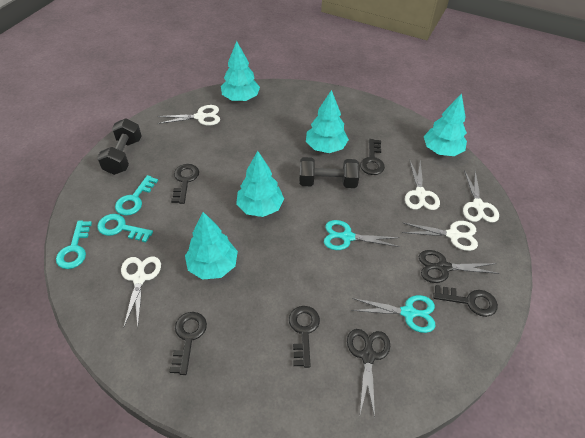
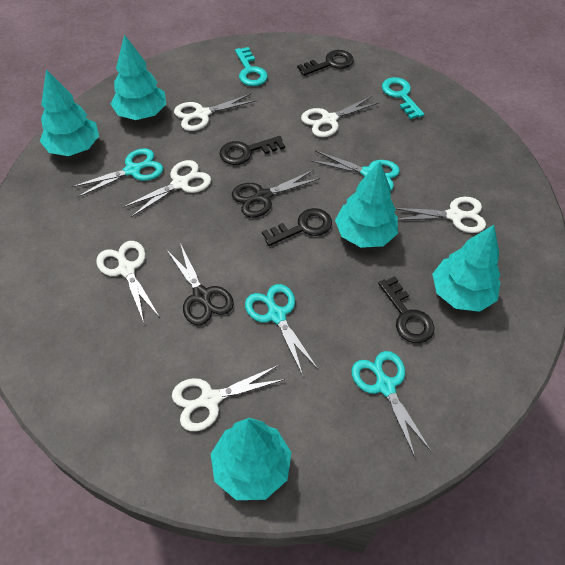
black dumbbell: 2 -> 0
black key: 5 -> 4
turquoise key: 3 -> 2
turquoise scissors: 2 -> 4
white scissors: 5 -> 6

